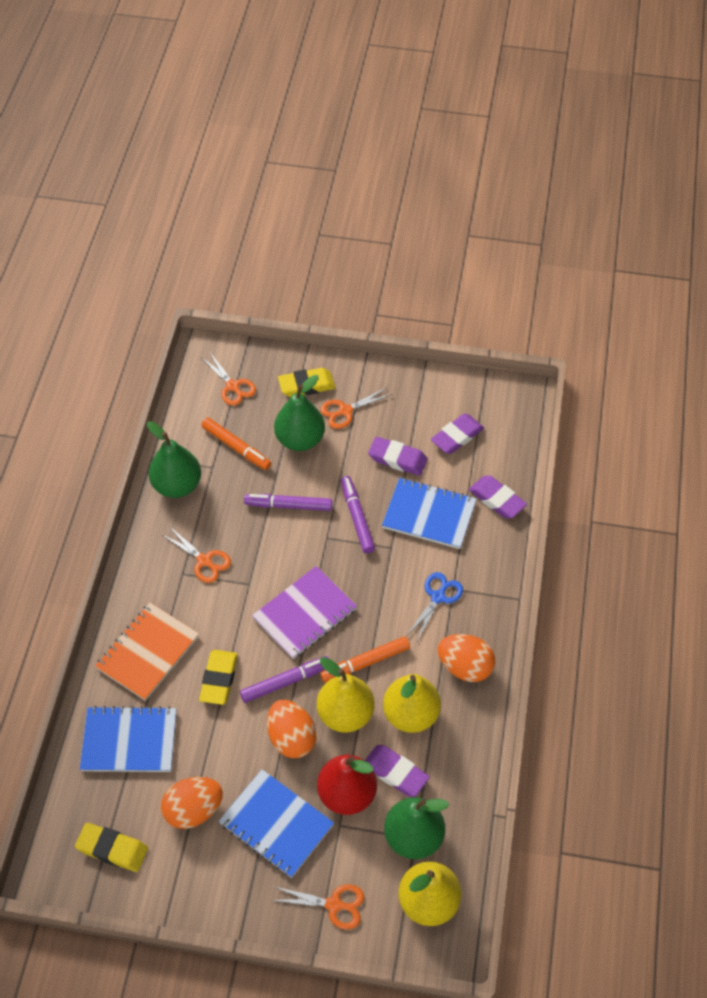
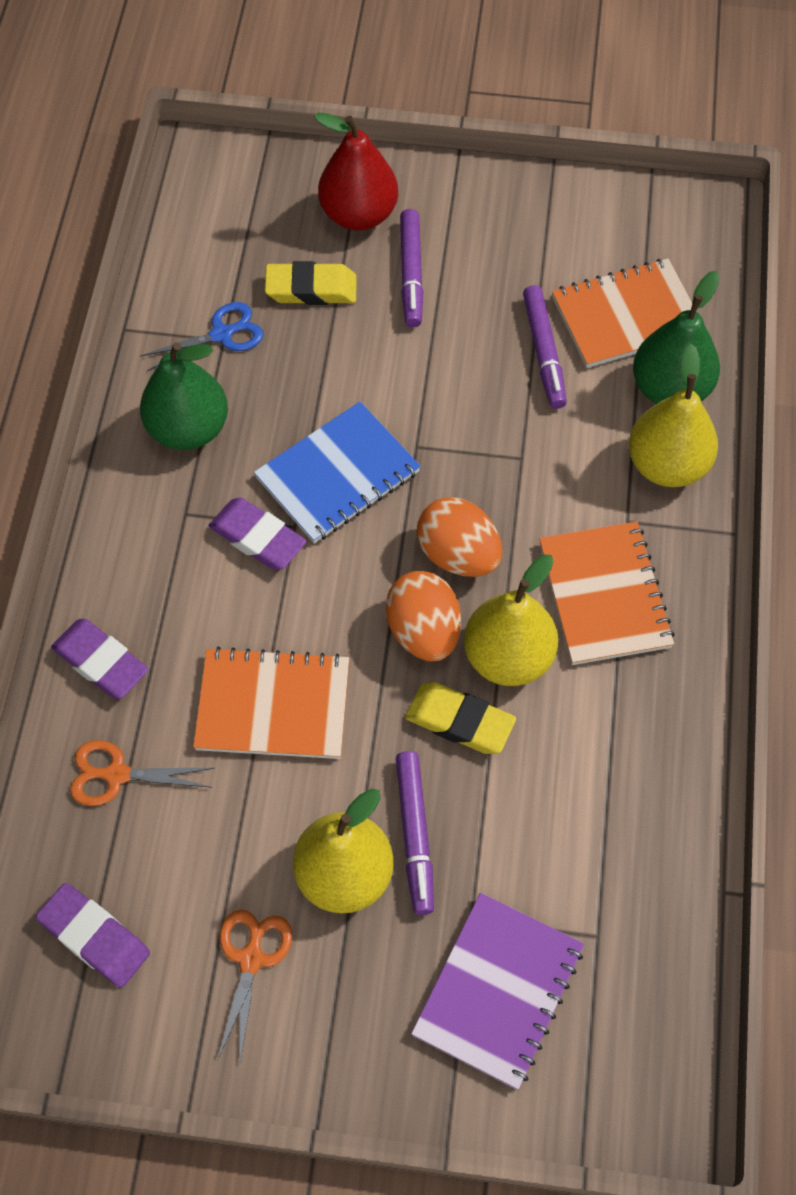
blue notebook: 3 -> 1
green pear: 3 -> 2
orange egg: 3 -> 2
orange marker: 2 -> 0
orange notebook: 1 -> 3
orange scissors: 4 -> 2
purple eraser: 4 -> 3
yellow eraser: 3 -> 2

